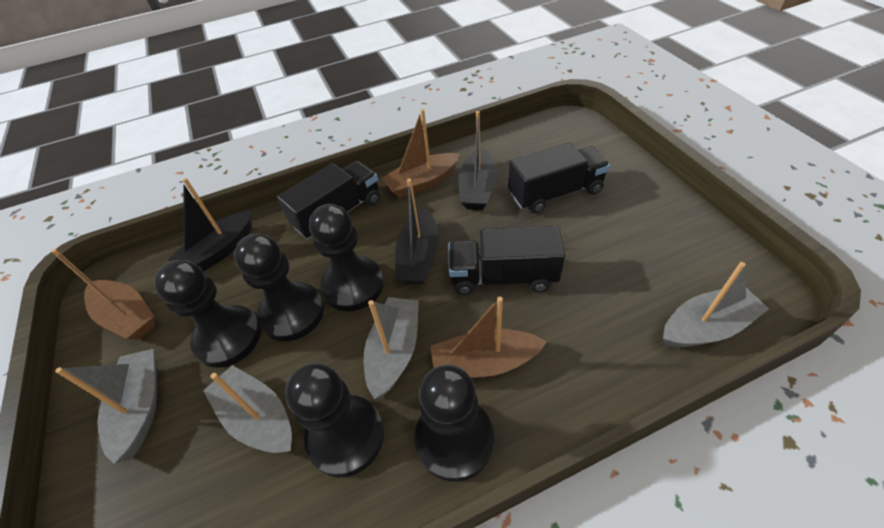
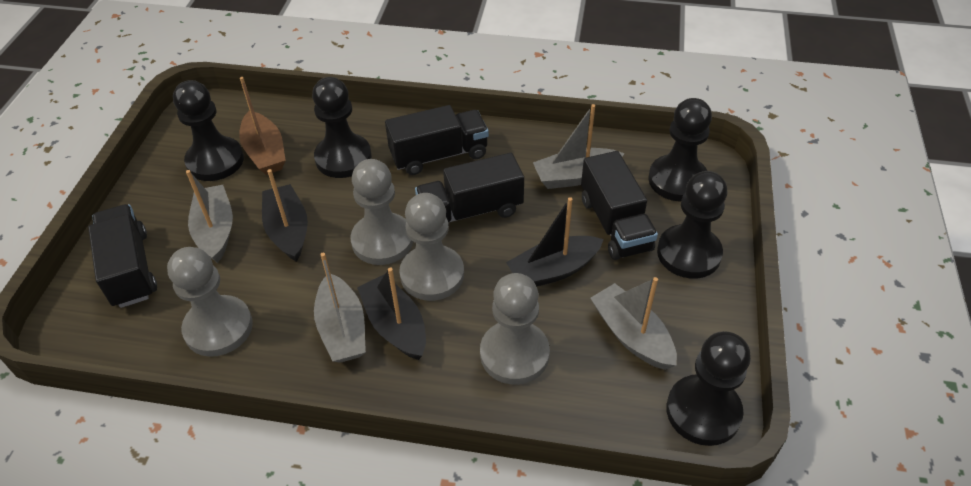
black truck: 3 -> 4
brown boat: 3 -> 1
grey pawn: 0 -> 4

